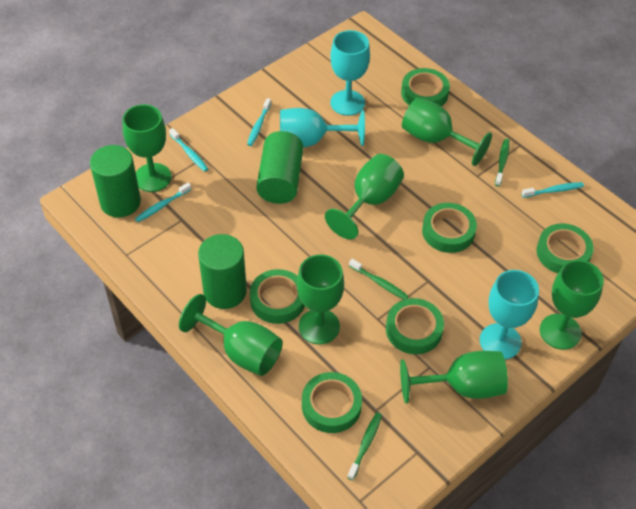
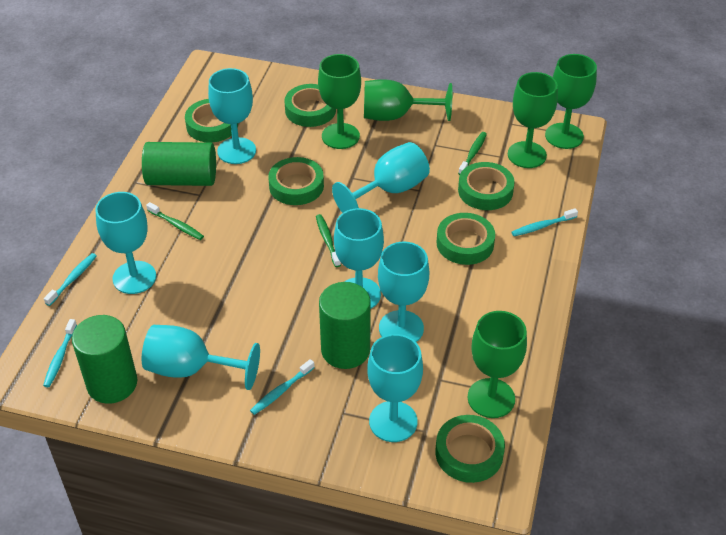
green goblet: 7 -> 5
turquoise goblet: 3 -> 7

